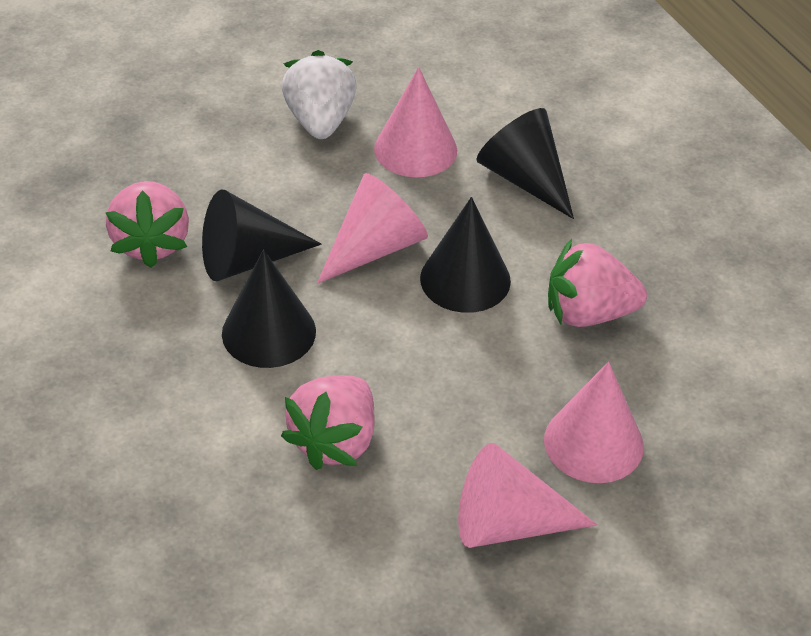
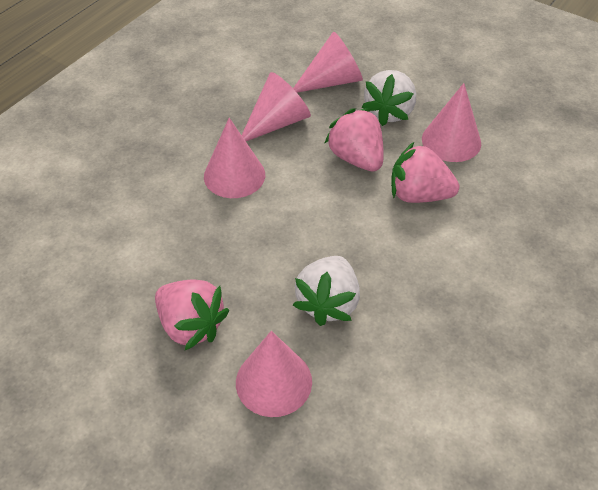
black cone: 4 -> 0
pink cone: 4 -> 5
white strawberry: 1 -> 2

